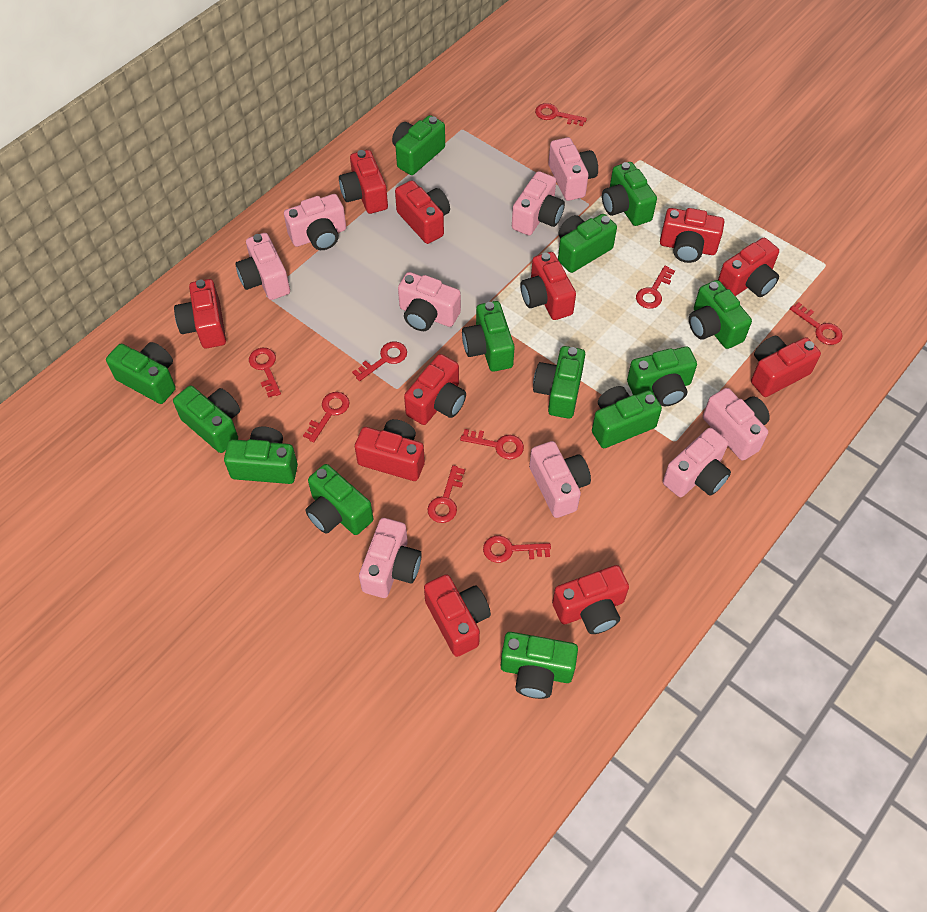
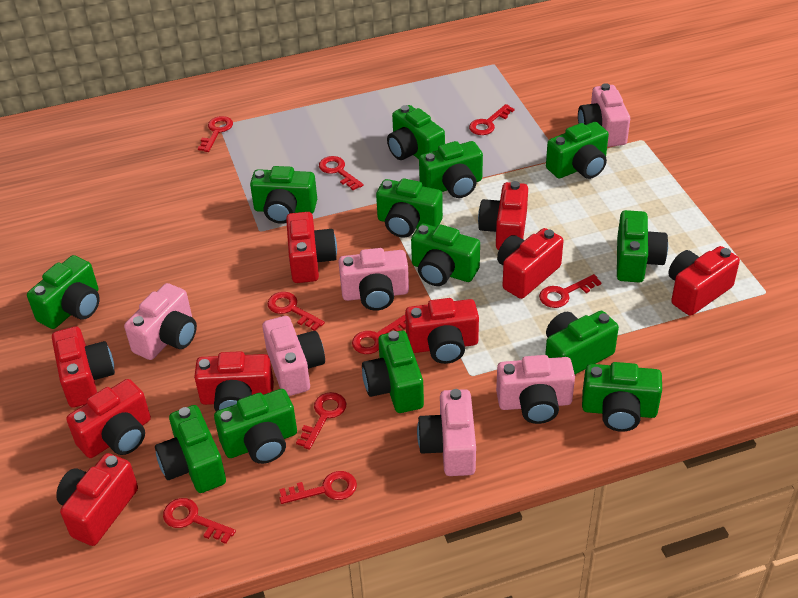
pink camera: 9 -> 6
red camera: 11 -> 9

